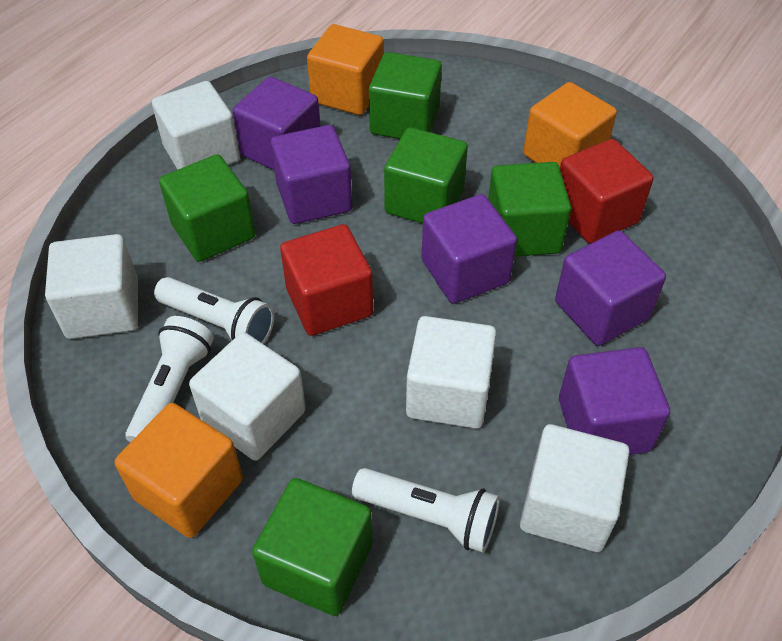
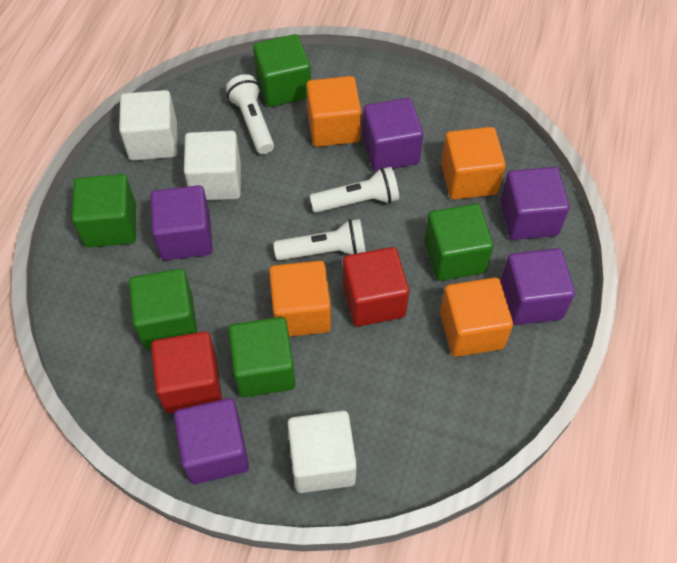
orange cube: 3 -> 4
white cube: 5 -> 3

